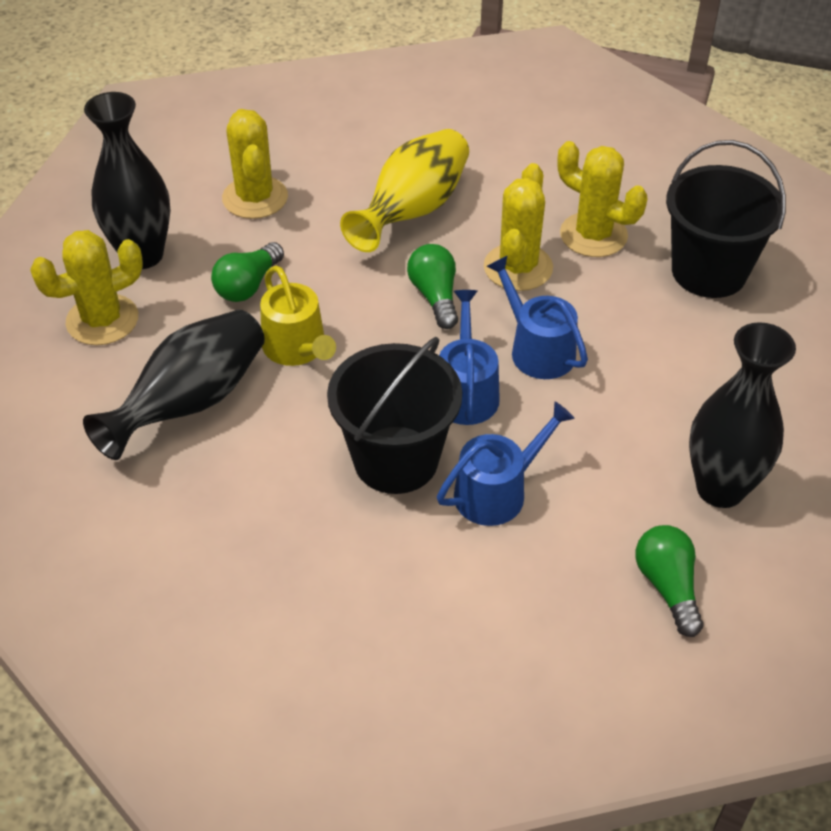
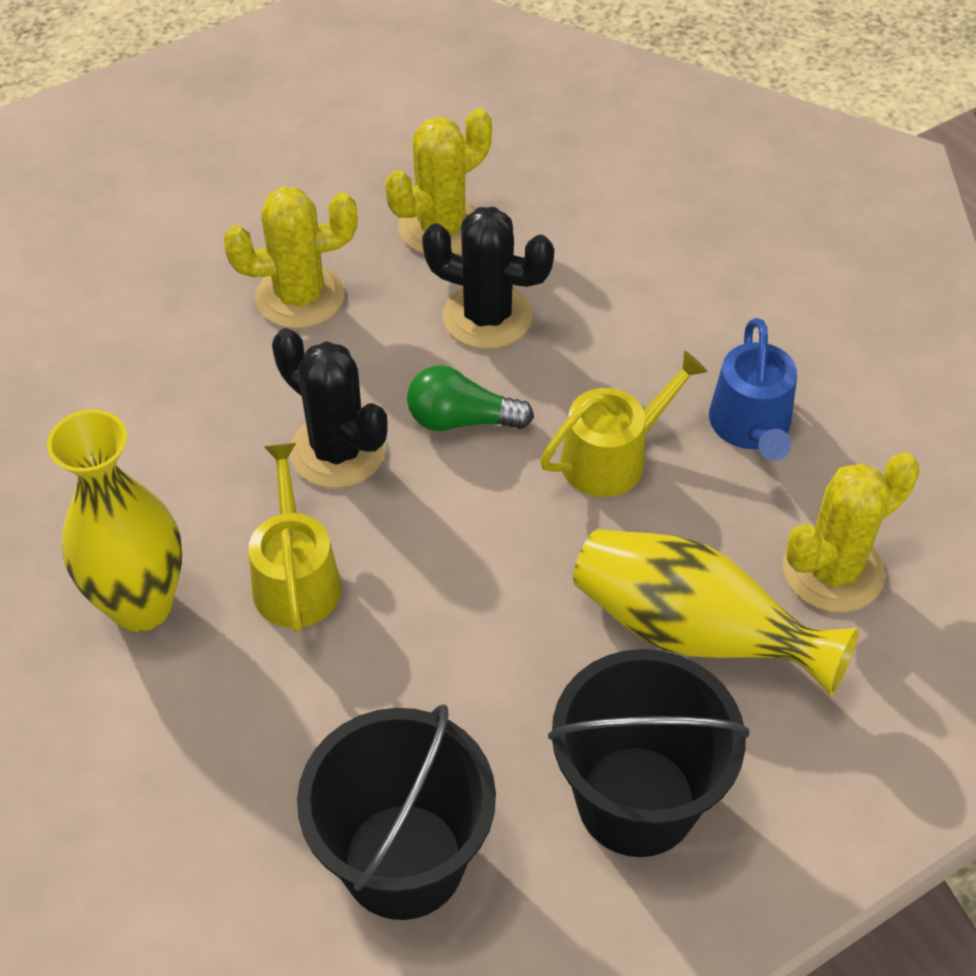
black cactus: 0 -> 2
black vase: 3 -> 0
blue watering can: 3 -> 1
green light bulb: 3 -> 1
yellow cactus: 4 -> 3
yellow vase: 1 -> 2
yellow watering can: 1 -> 2

